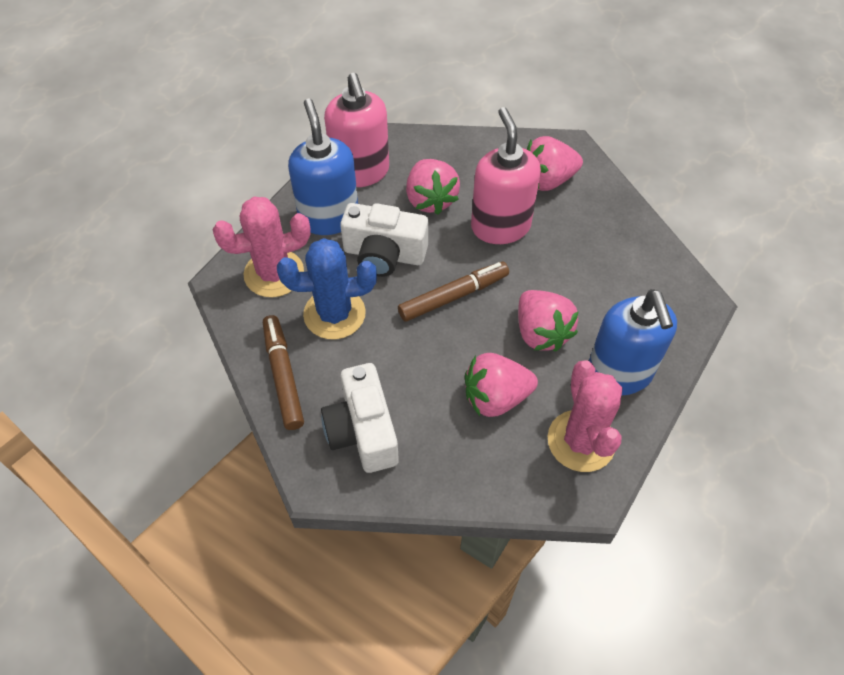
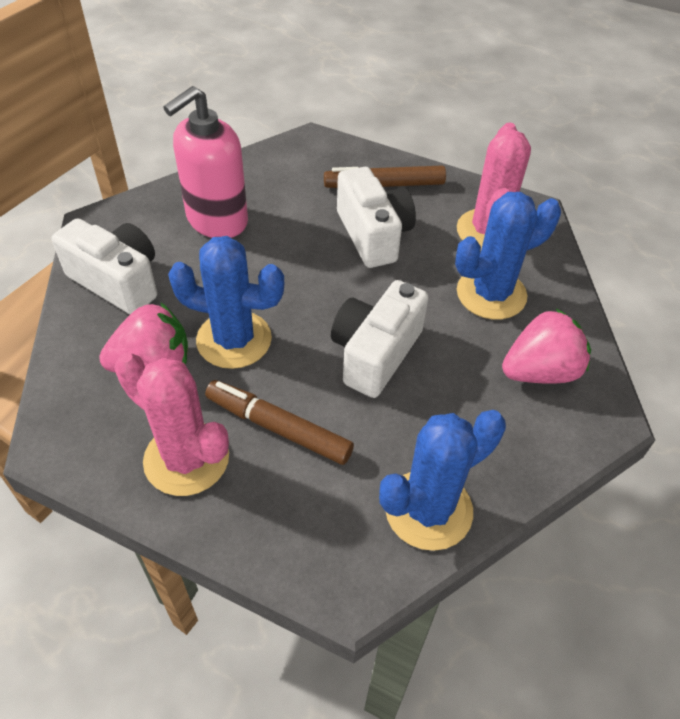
blue cactus: 1 -> 3
blue soap dispenser: 2 -> 0
pink soap dispenser: 2 -> 1
pink strawberry: 4 -> 2
white camera: 2 -> 3

